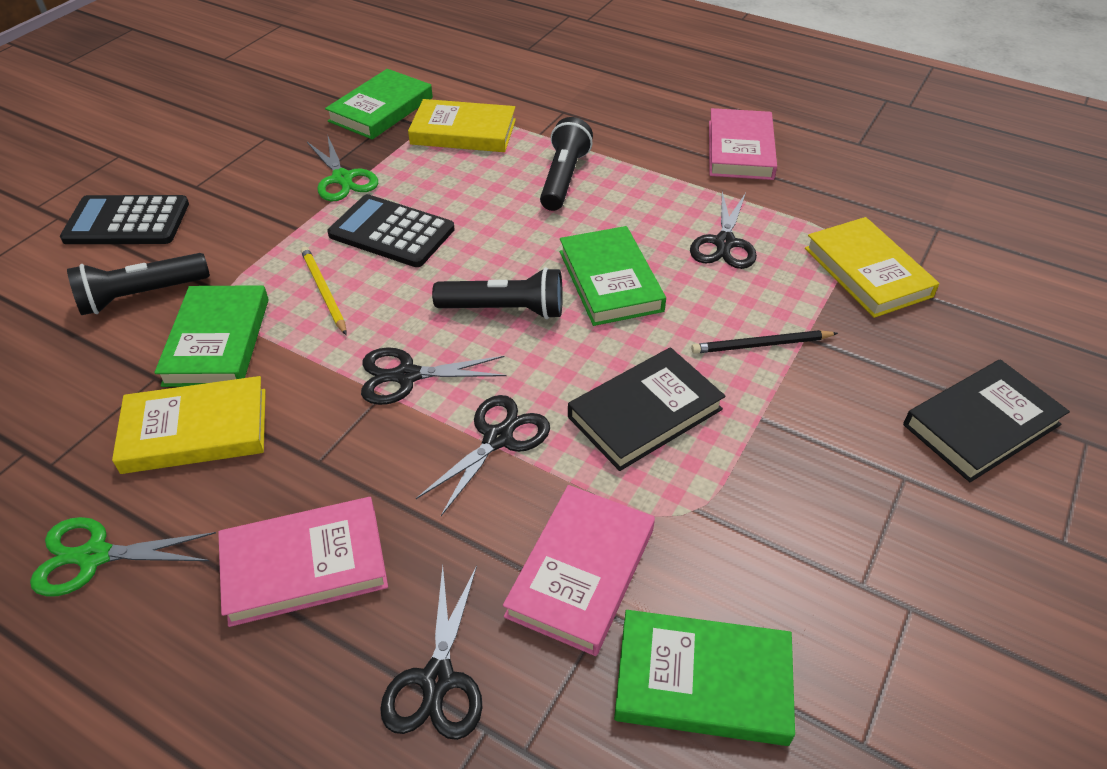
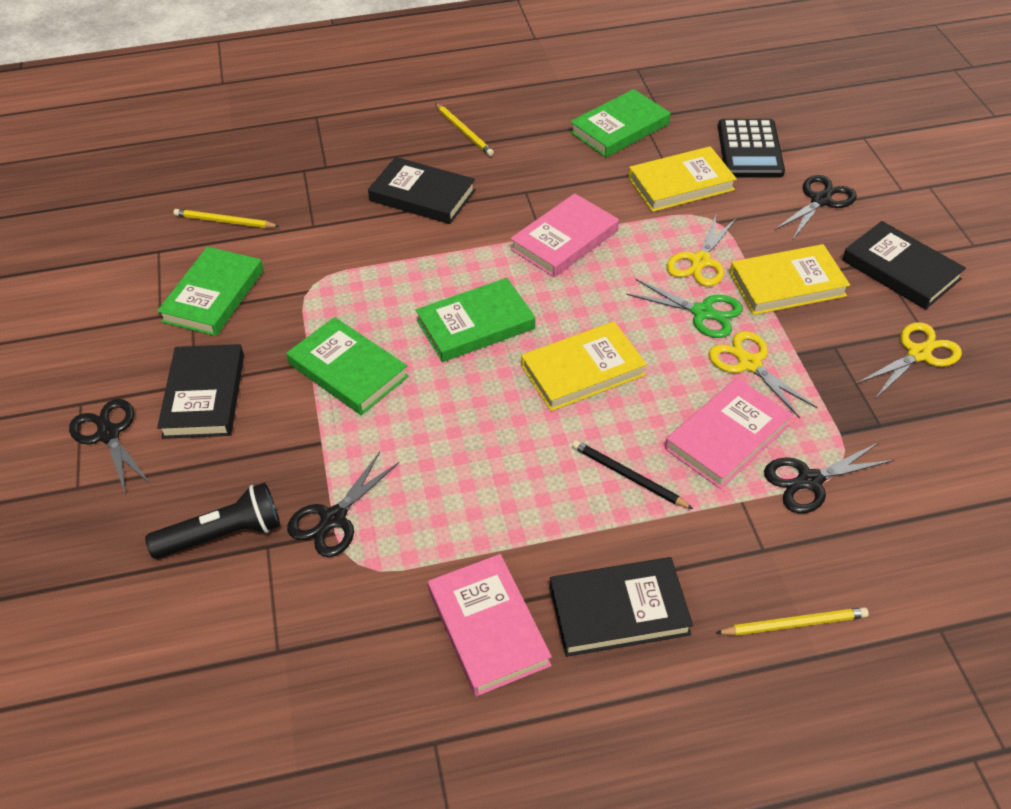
black book: 2 -> 4
black calculator: 2 -> 1
black flashlight: 3 -> 1
green scissors: 2 -> 1
yellow pencil: 1 -> 3
yellow scissors: 0 -> 3

